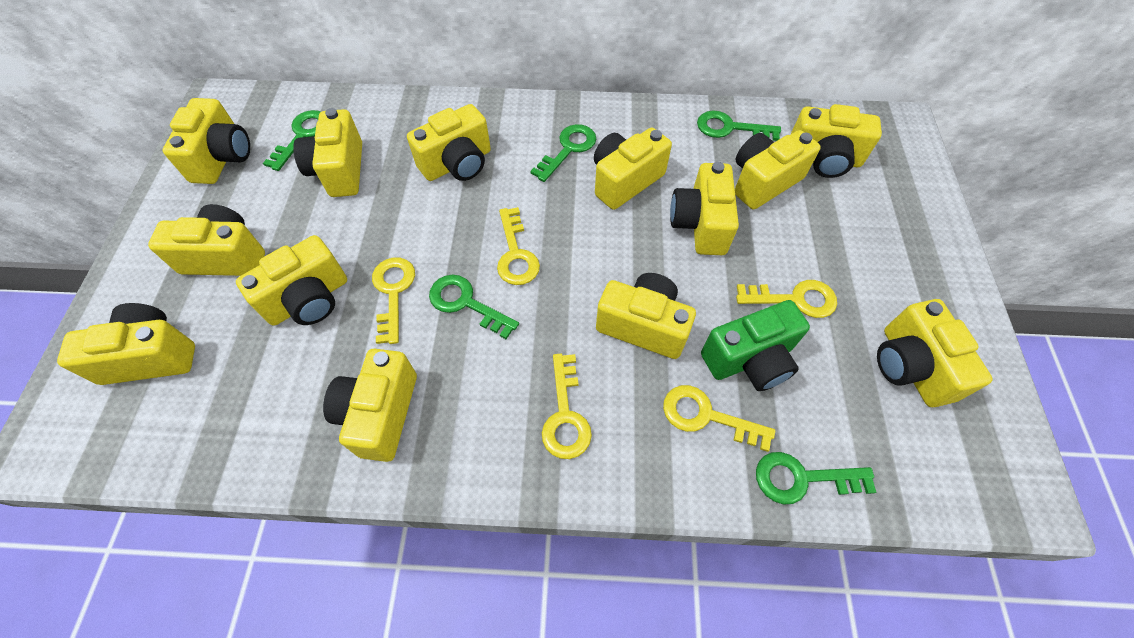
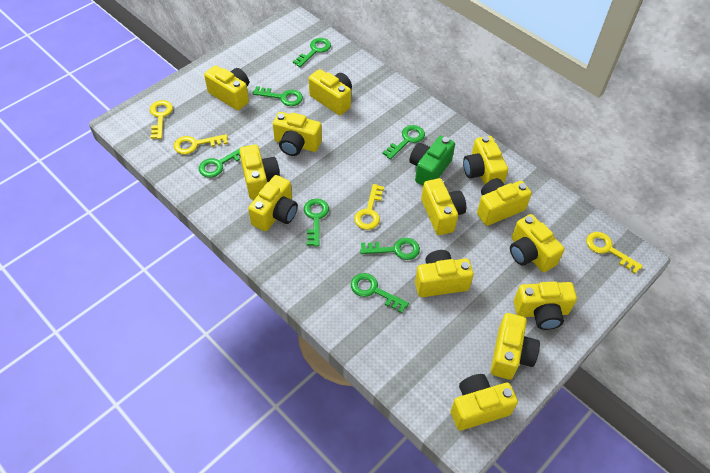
green key: 5 -> 7
yellow key: 5 -> 4

